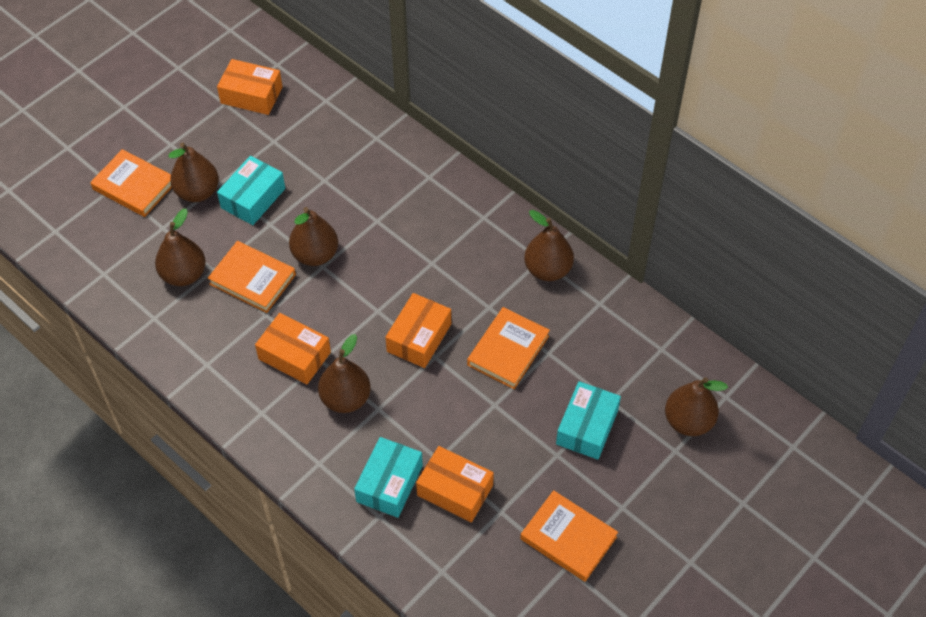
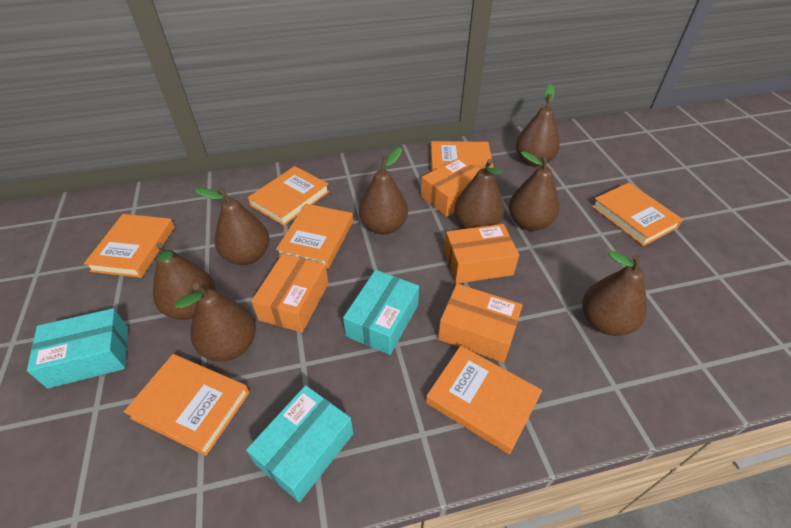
brown pear: 6 -> 8
orange book: 4 -> 7

